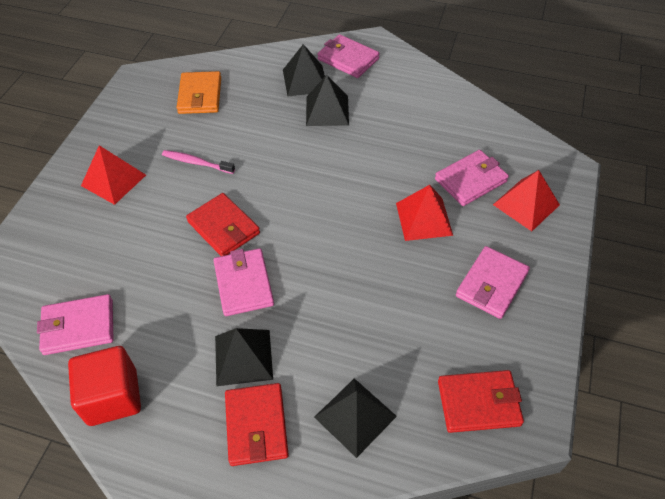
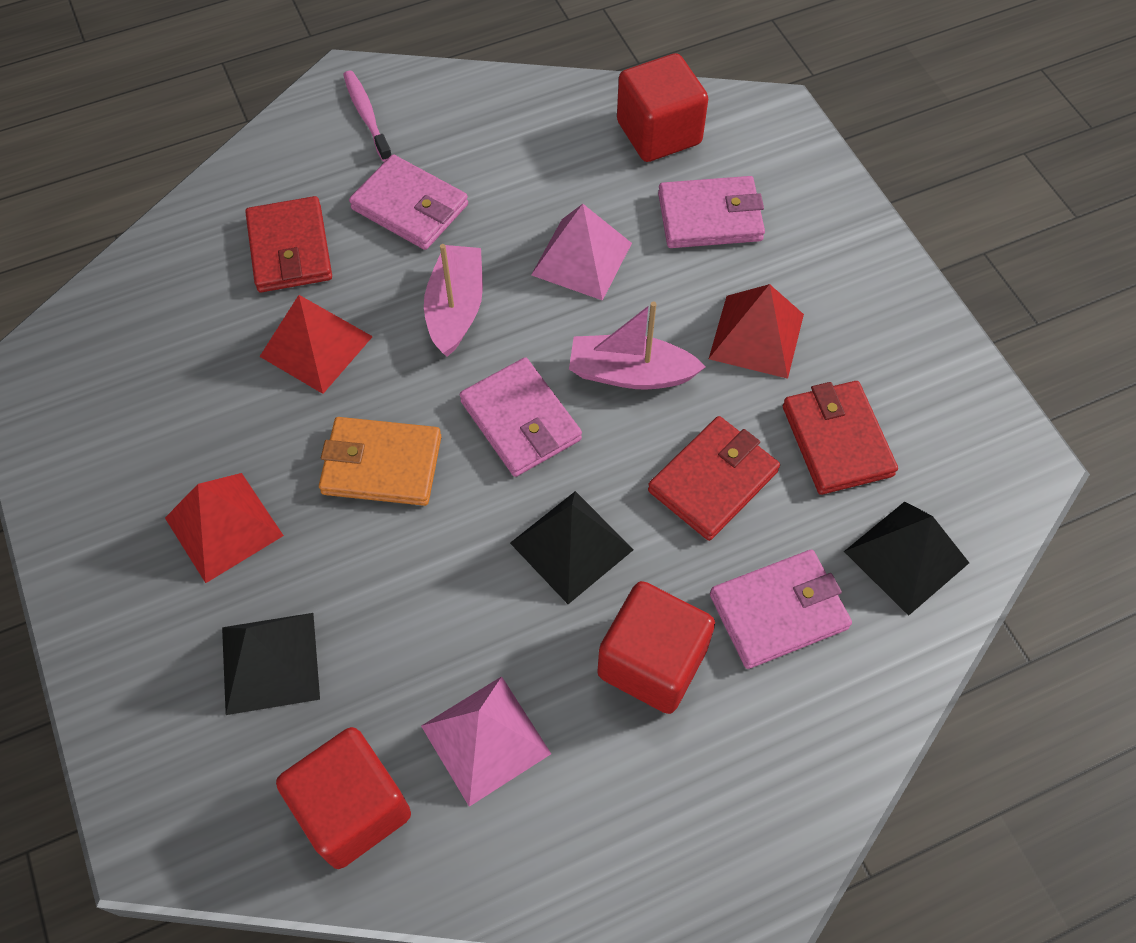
black pyramid: 4 -> 3
pink boat: 0 -> 2
pink pyramid: 0 -> 2
pink wallet: 5 -> 4
red cube: 1 -> 3

